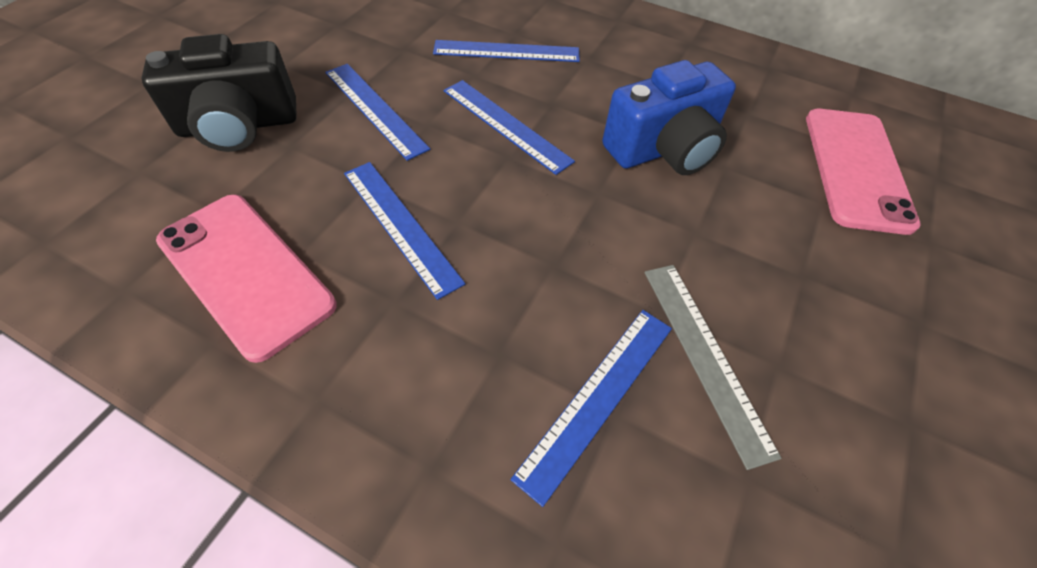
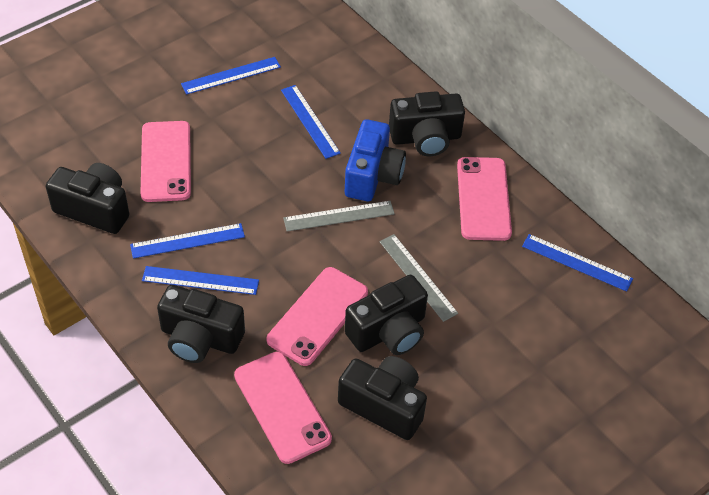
black camera: 1 -> 5
grey ruler: 1 -> 2
pink phone: 2 -> 4

